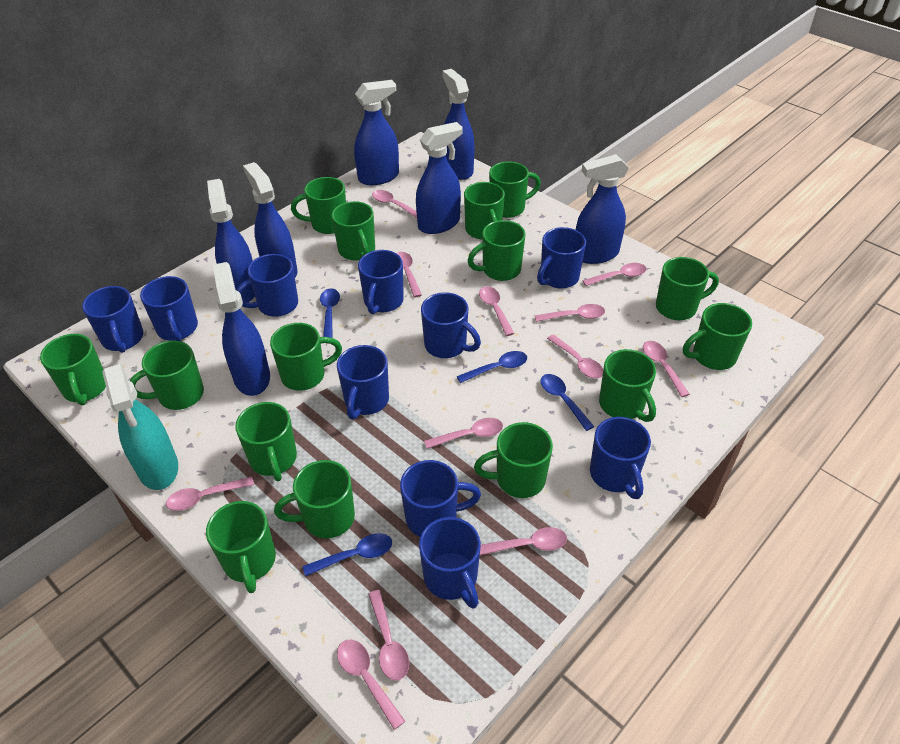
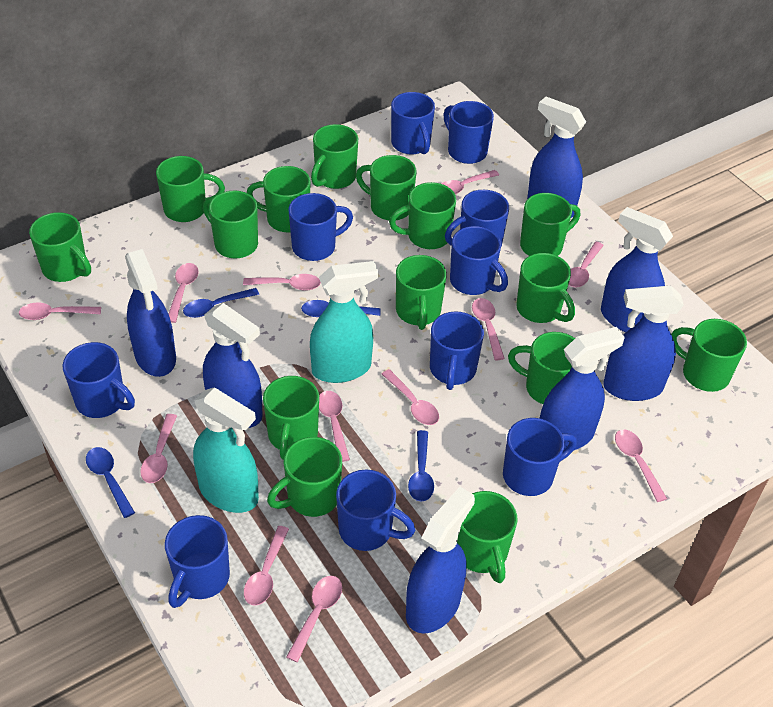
turquoise spray bottle: 1 -> 2

